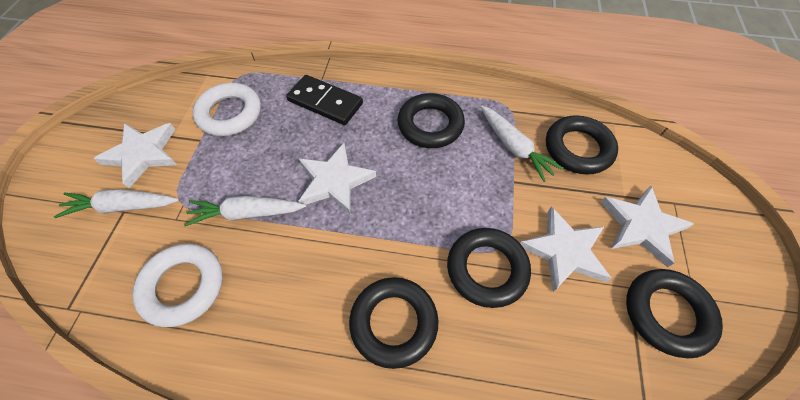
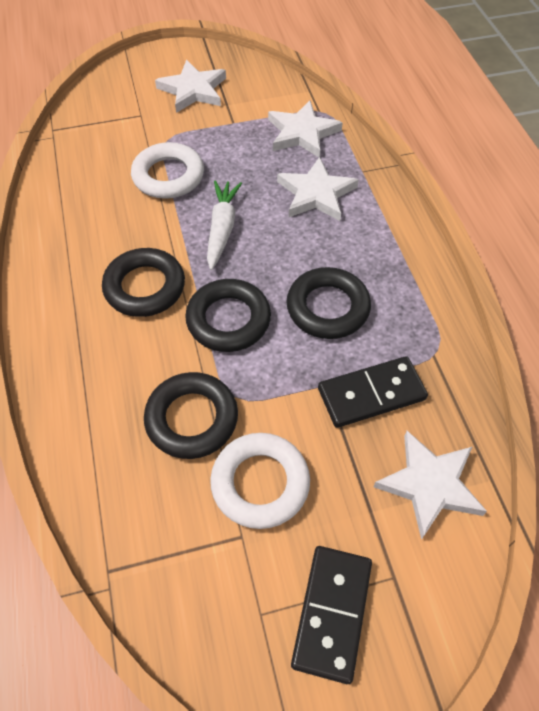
black domino: 1 -> 2
black ring: 5 -> 4
white carrot: 3 -> 1

